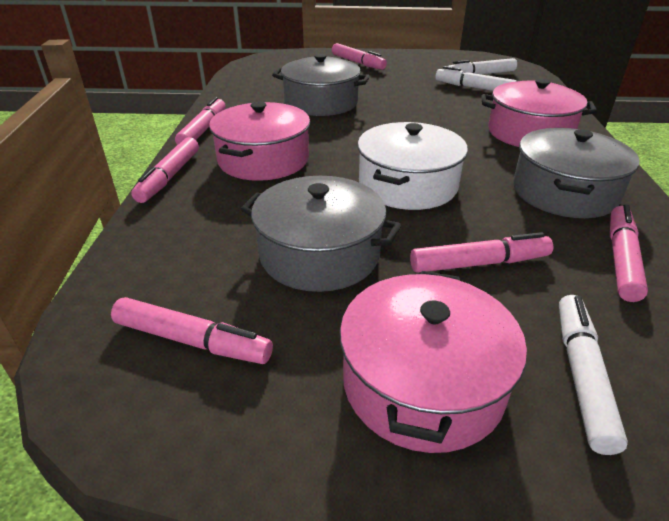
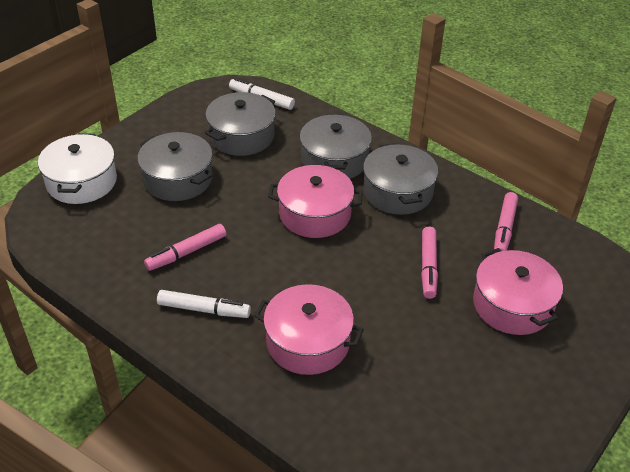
grey pot: 3 -> 4
pink marker: 6 -> 3
white marker: 3 -> 2

